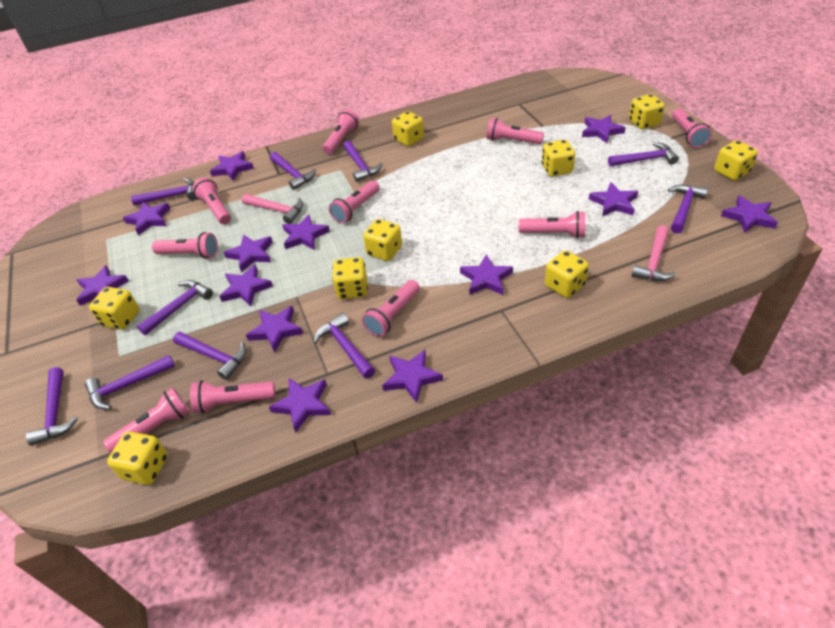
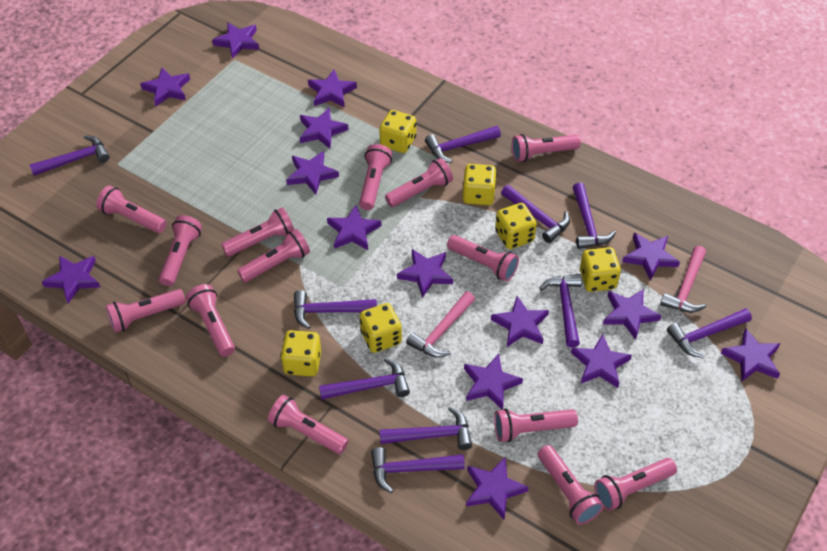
pink flashlight: 10 -> 14
purple star: 13 -> 15
yellow dice: 9 -> 6

